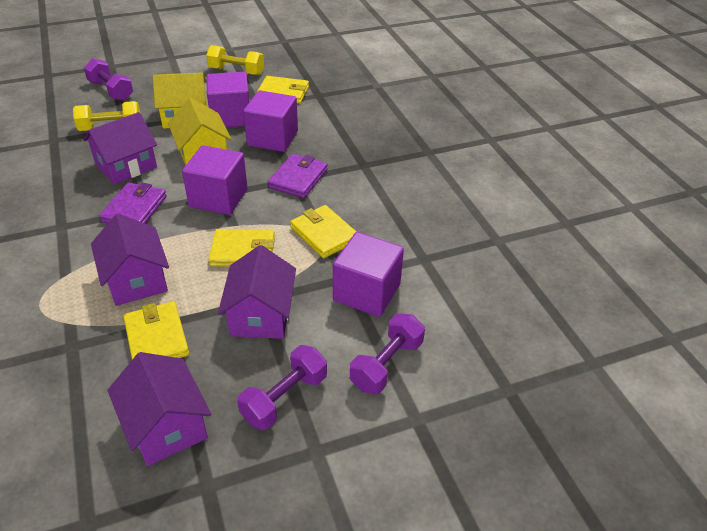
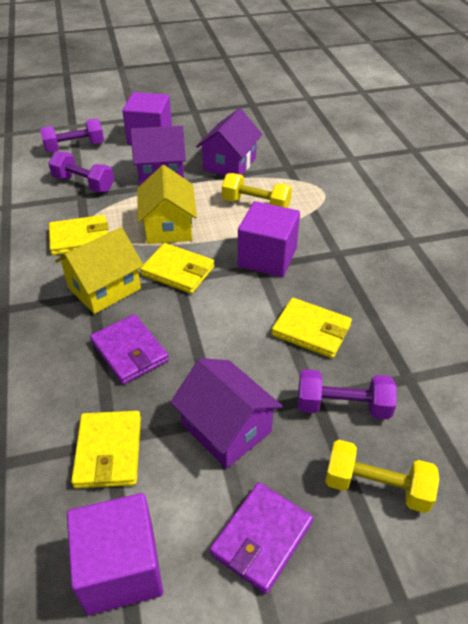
purple cube: 4 -> 3
purple house: 4 -> 3

